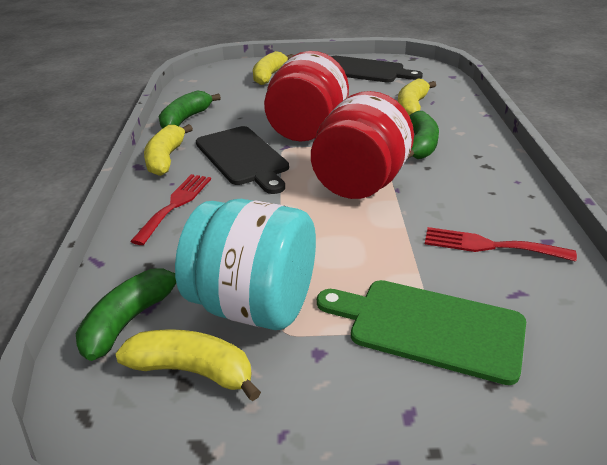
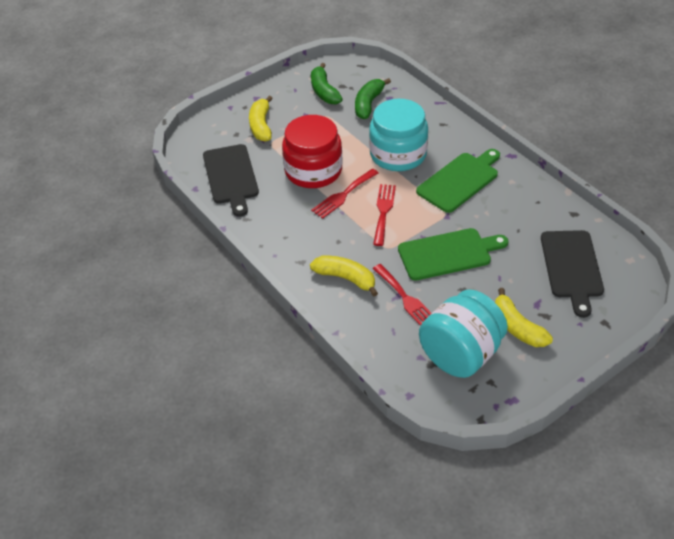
green banana: 3 -> 2
green cutting board: 1 -> 2
red fork: 2 -> 3
red jar: 2 -> 1
turquoise jar: 1 -> 2
yellow banana: 4 -> 3

